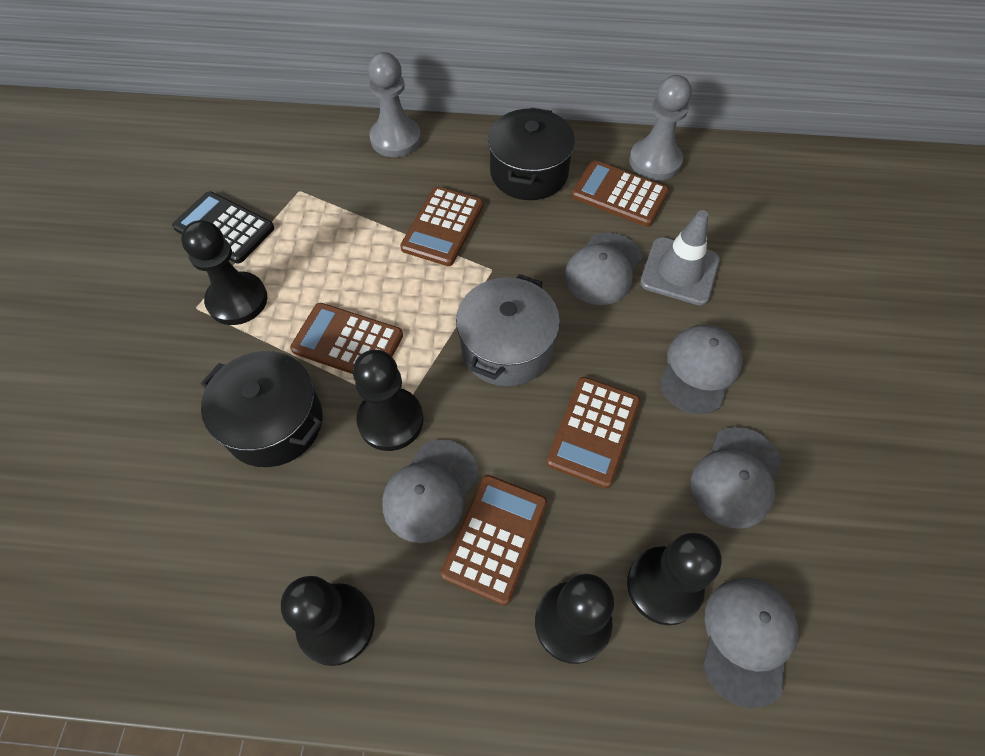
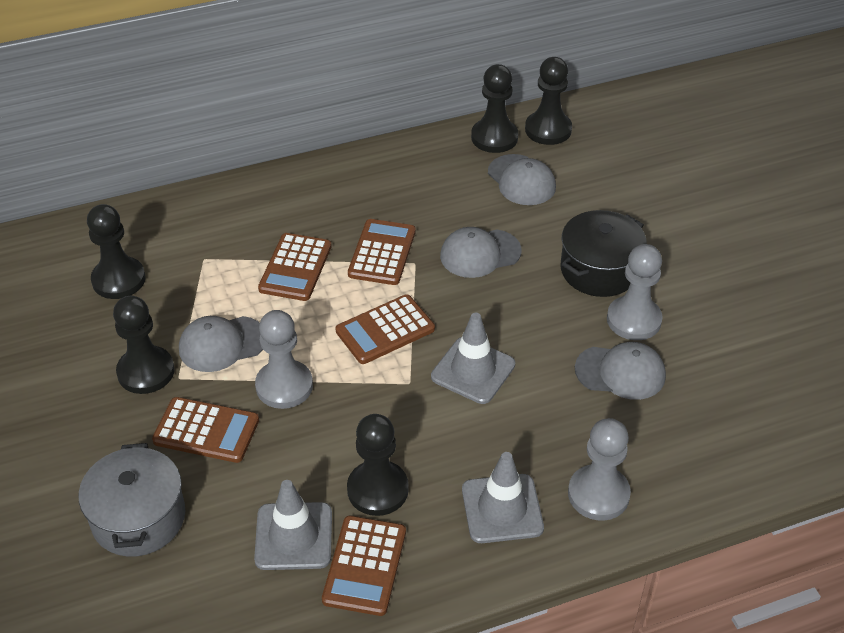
black calculator: 1 -> 0
black pot: 2 -> 1
grey cap: 5 -> 4
grey pawn: 2 -> 3
grey traffic cone: 1 -> 3

